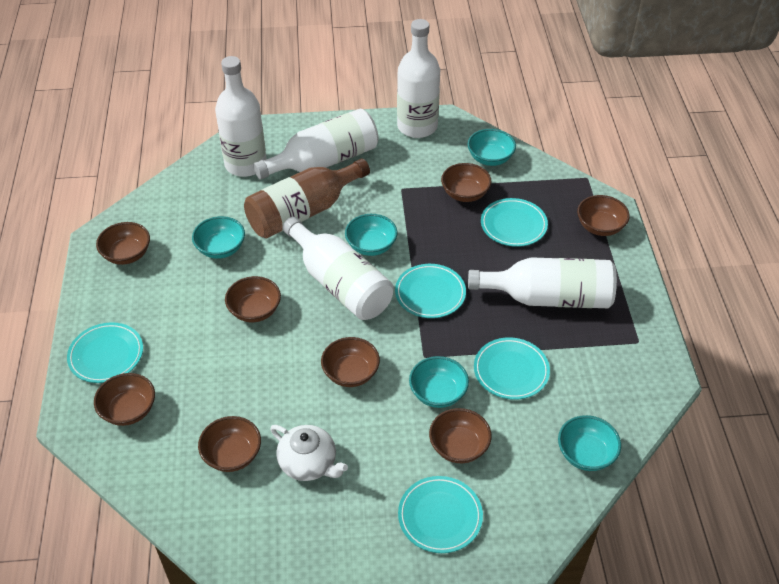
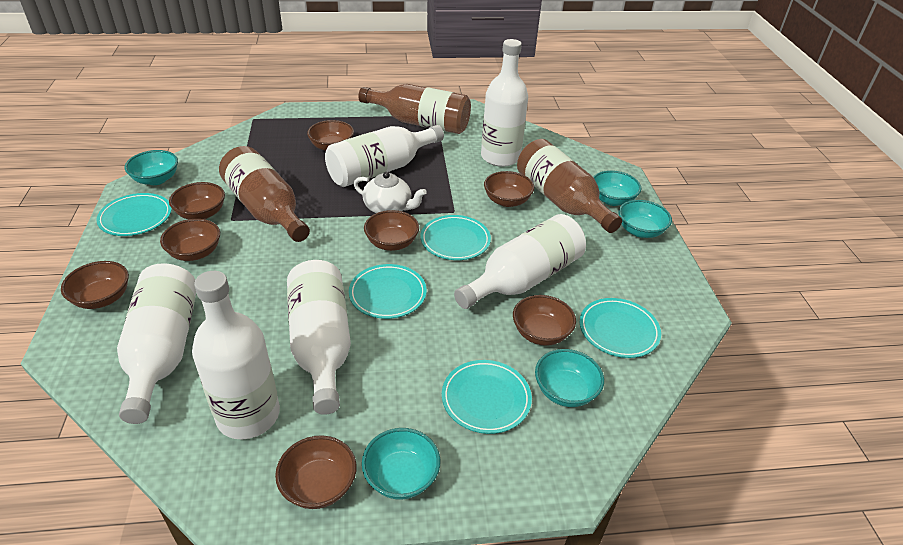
brown bottle: 1 -> 3
white bottle: 5 -> 6

